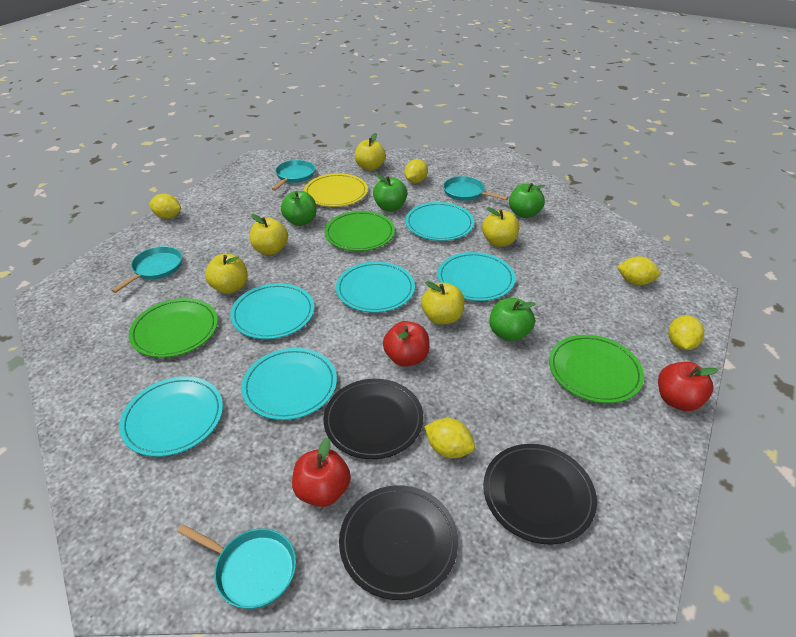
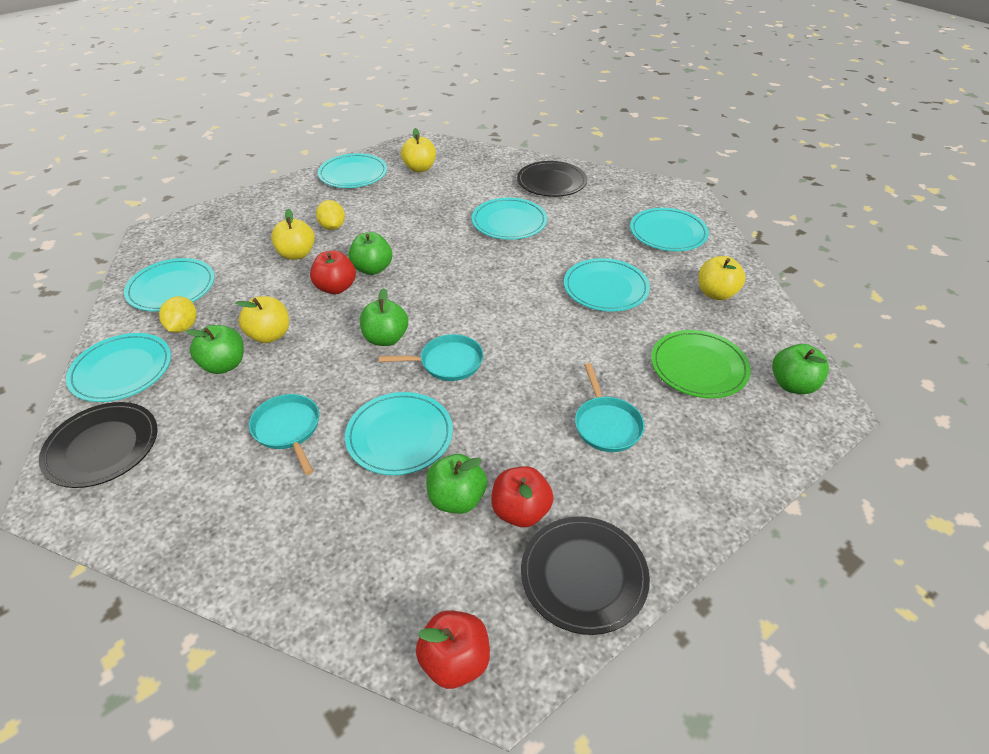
green apple: 4 -> 5
green plate: 3 -> 1
turquoise pan: 4 -> 3
turquoise plate: 6 -> 7
yellow apple: 5 -> 4
yellow lemon: 5 -> 2
yellow plate: 1 -> 0

